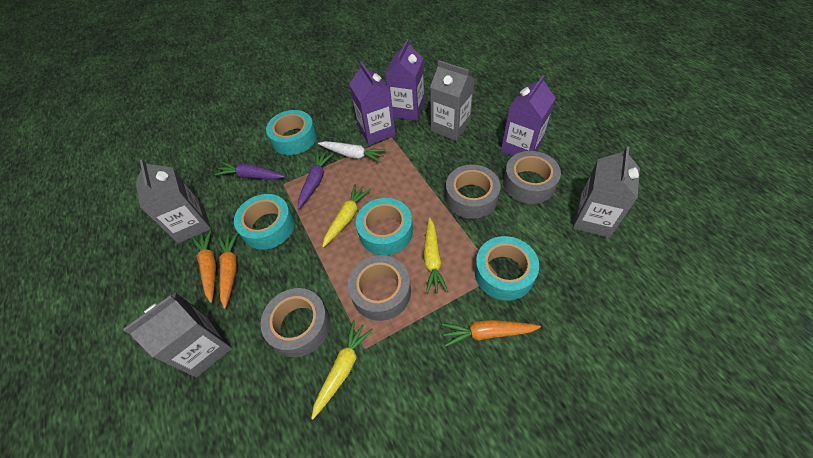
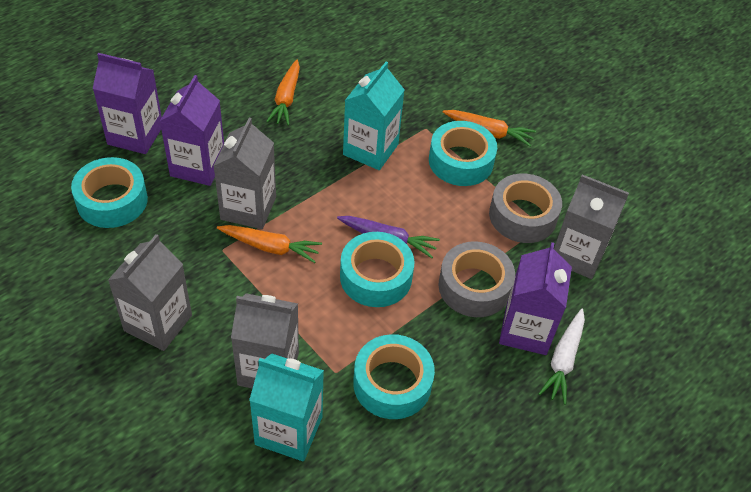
grey tape: 4 -> 2
purple carrot: 2 -> 1
turquoise carton: 0 -> 2
yellow carrot: 3 -> 0

